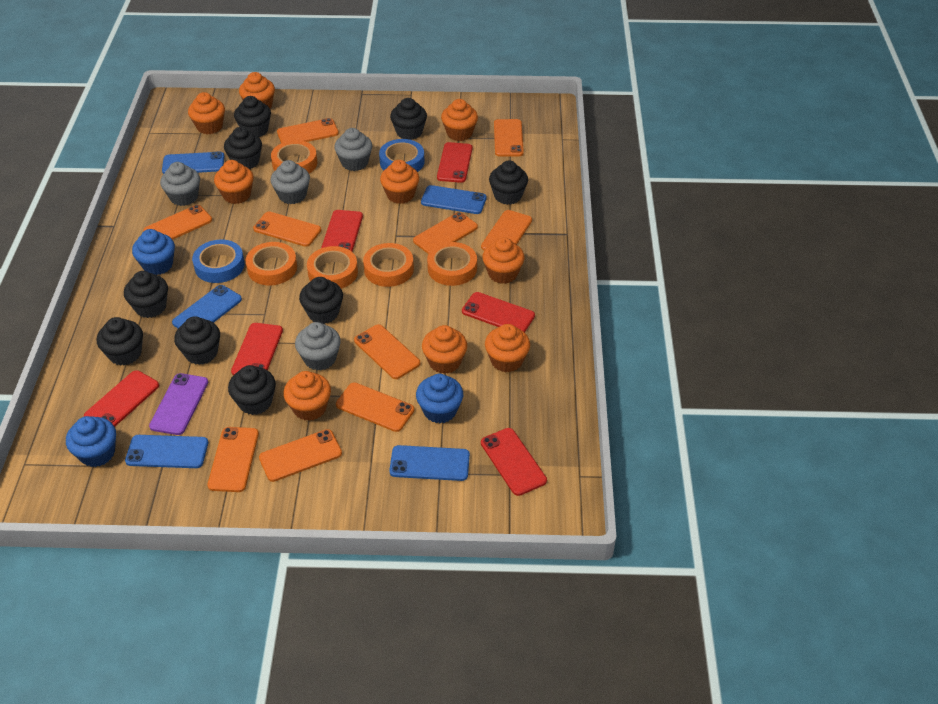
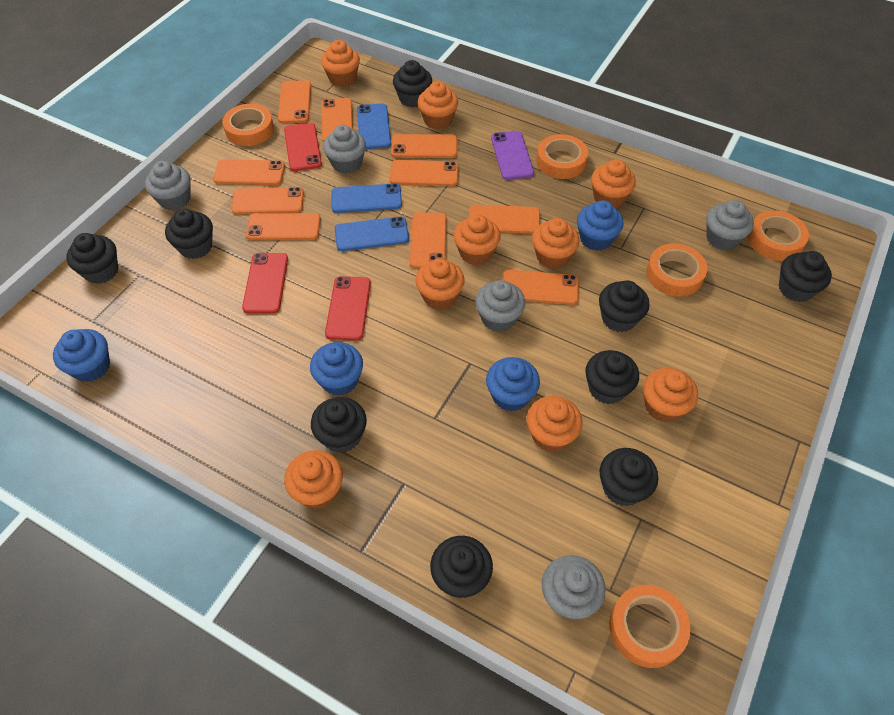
blue cupcake: 3 -> 4
blue phone: 5 -> 3
blue tape: 2 -> 0
grey cupcake: 4 -> 5
red phone: 6 -> 3

